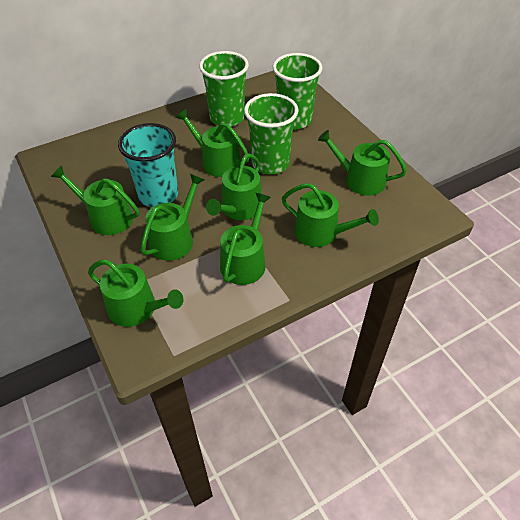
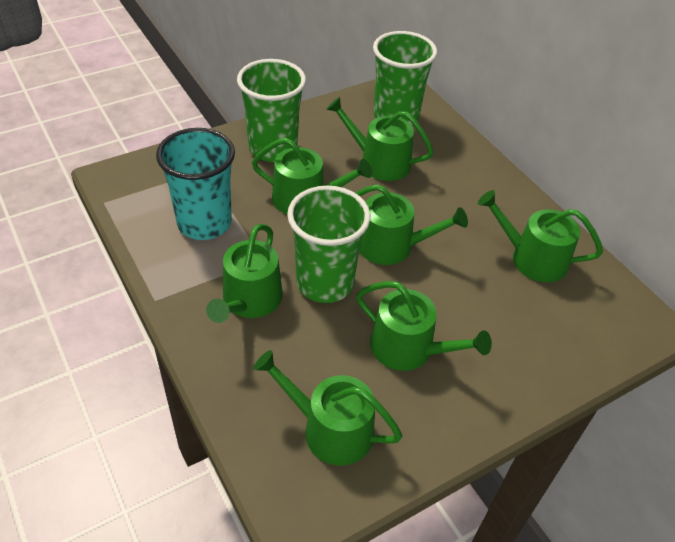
green watering can: 8 -> 7

